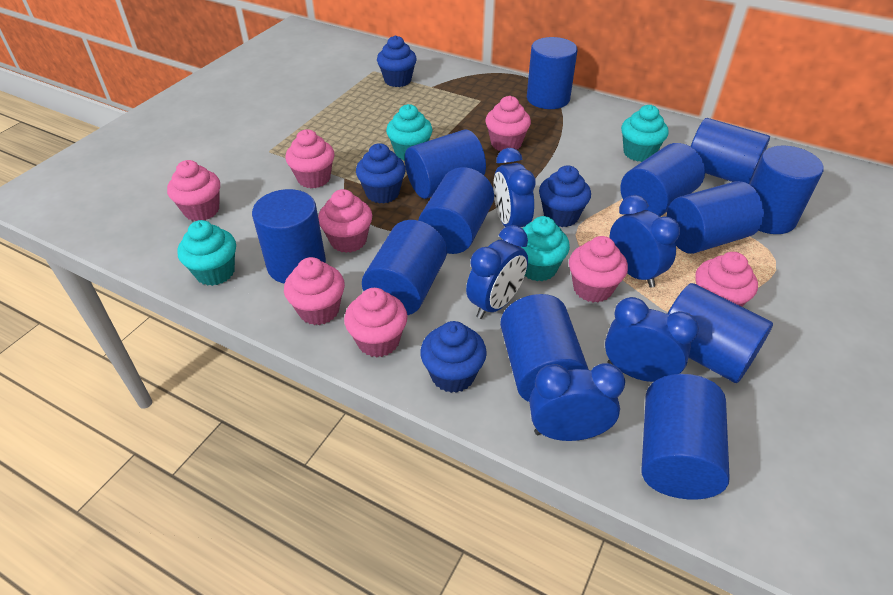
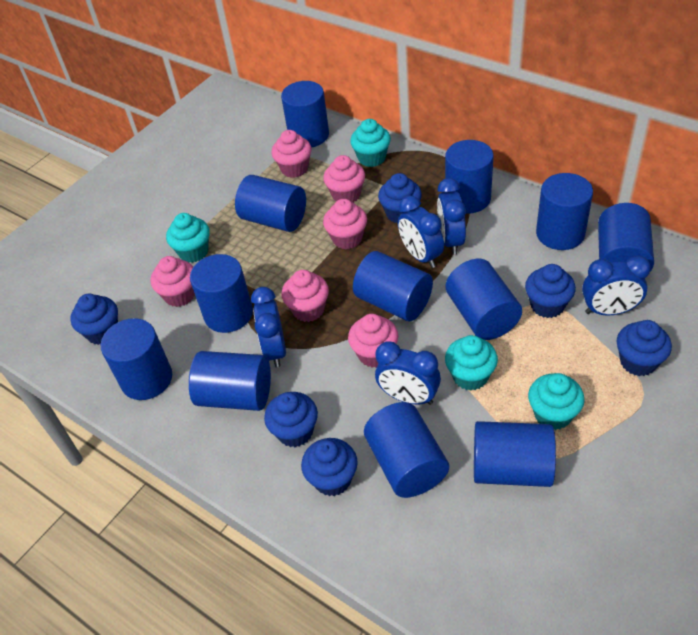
blue cupcake: 4 -> 6
pink cupcake: 8 -> 6

